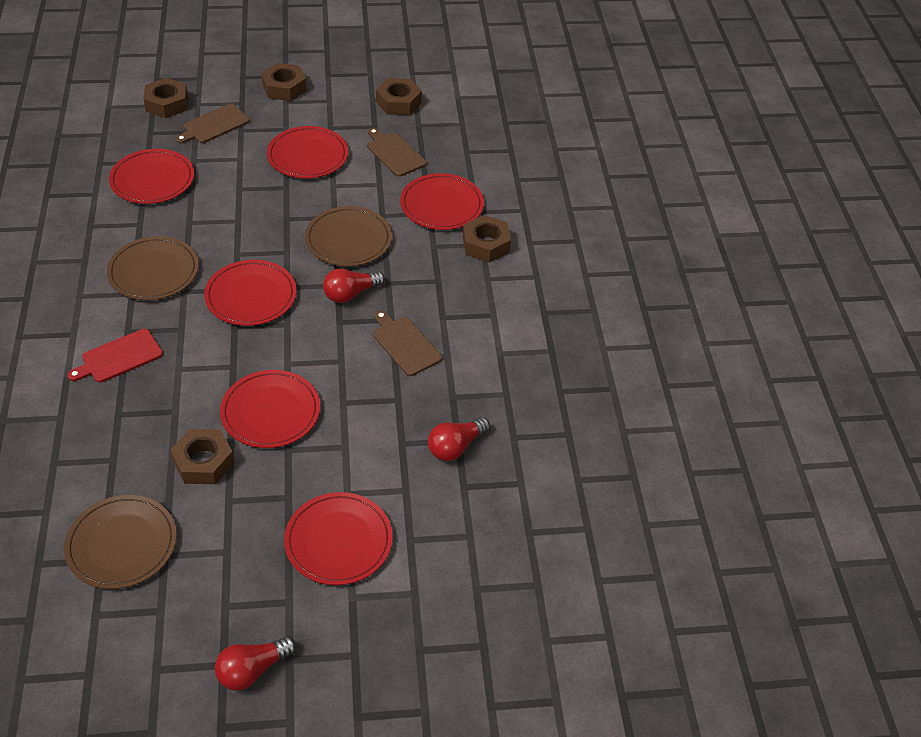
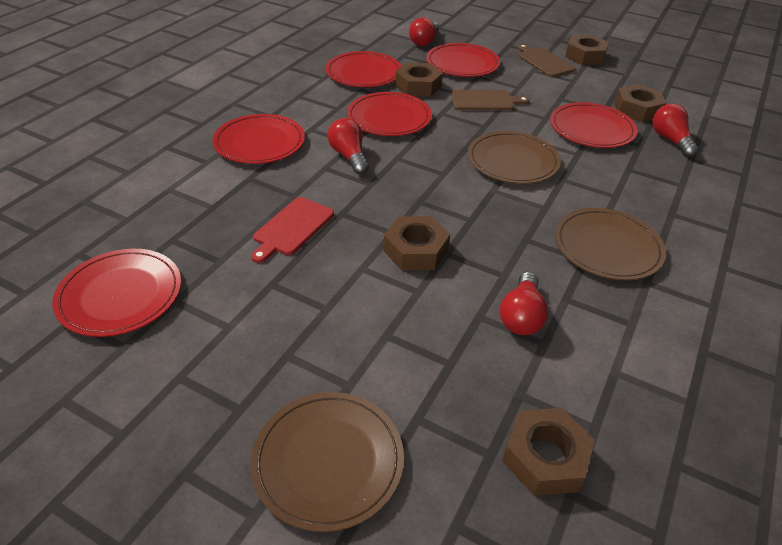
brown cutting board: 3 -> 2
red light bulb: 3 -> 4

